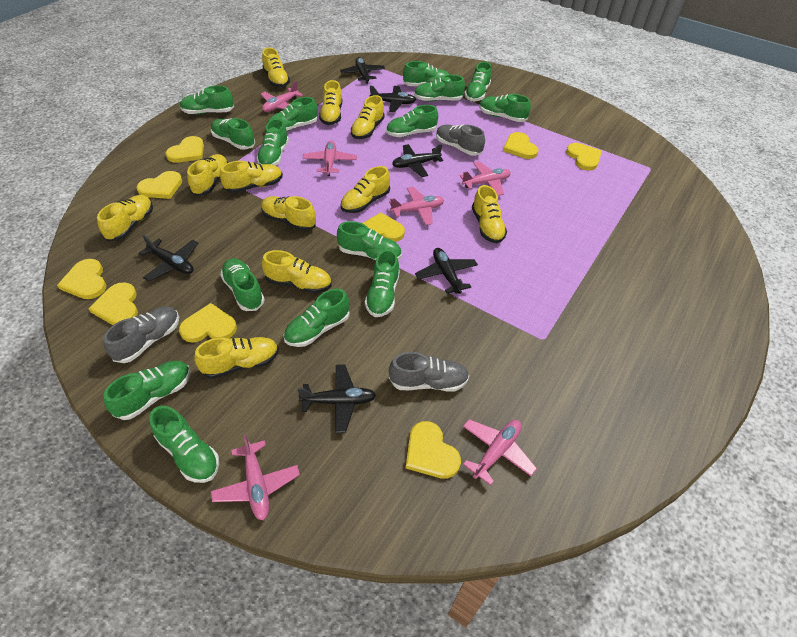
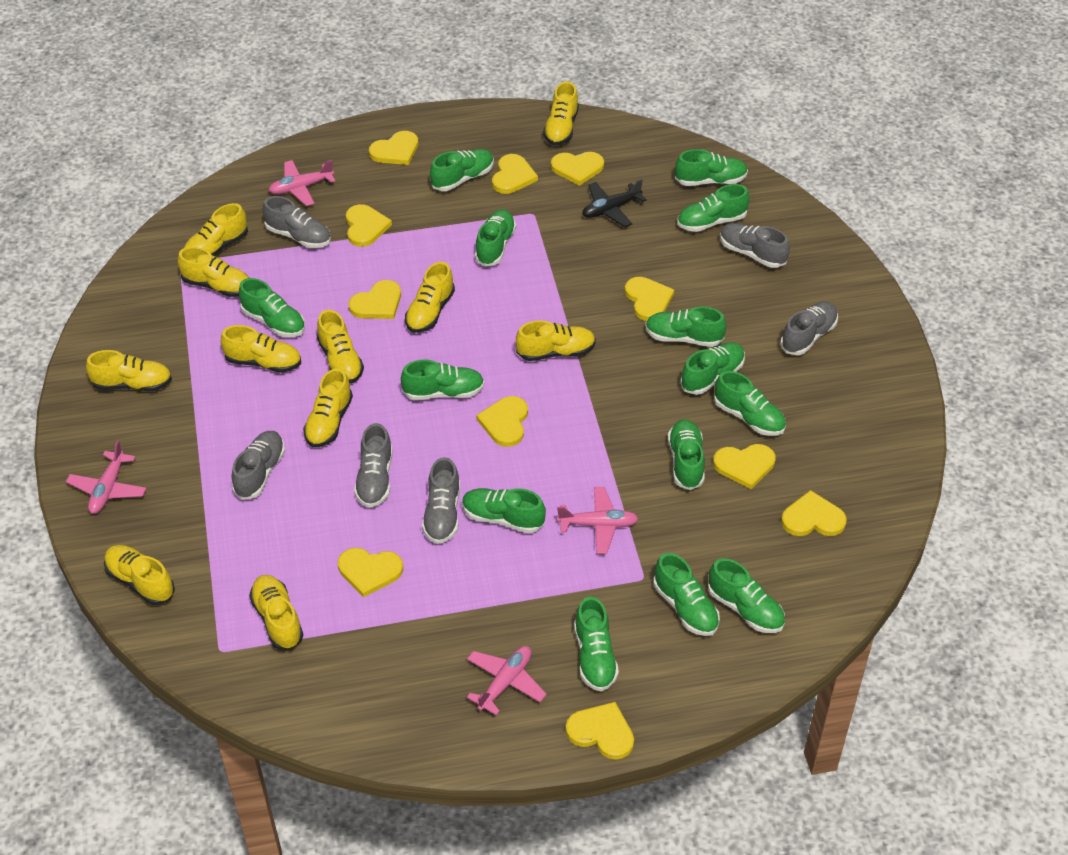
black plane: 6 -> 1
green shoe: 15 -> 14
grey shoe: 3 -> 6
pink plane: 6 -> 4
yellow heart: 9 -> 11

